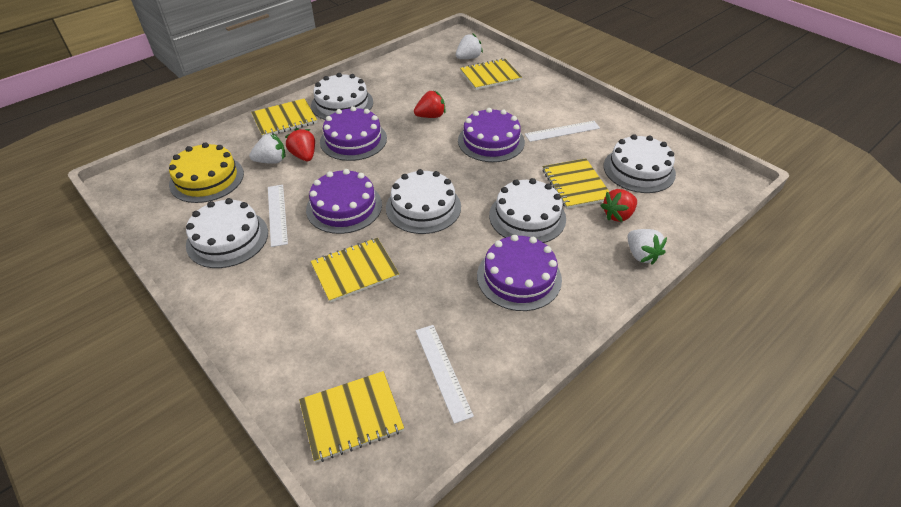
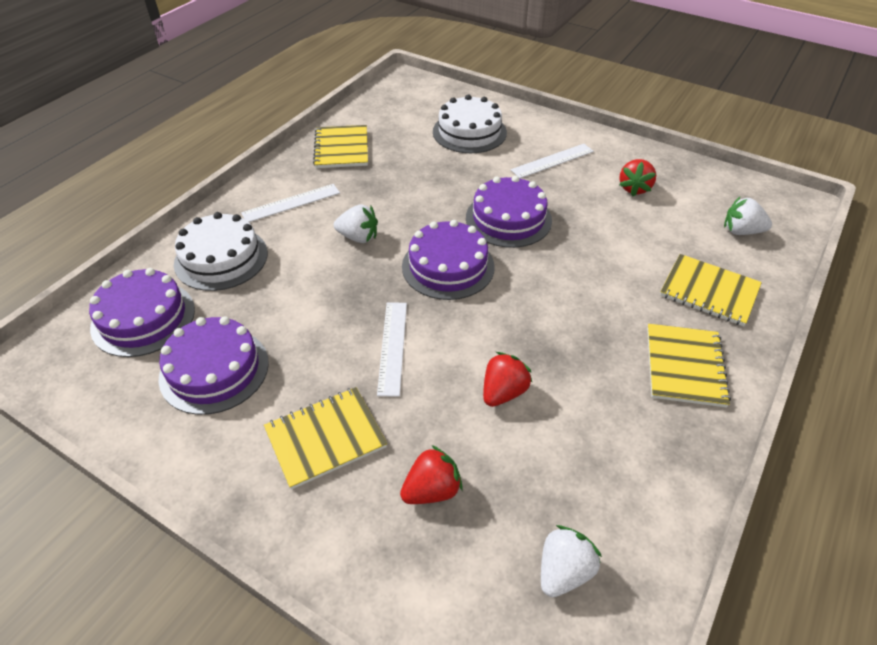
white cake: 5 -> 2
yellow cake: 1 -> 0
yellow notebook: 5 -> 4

